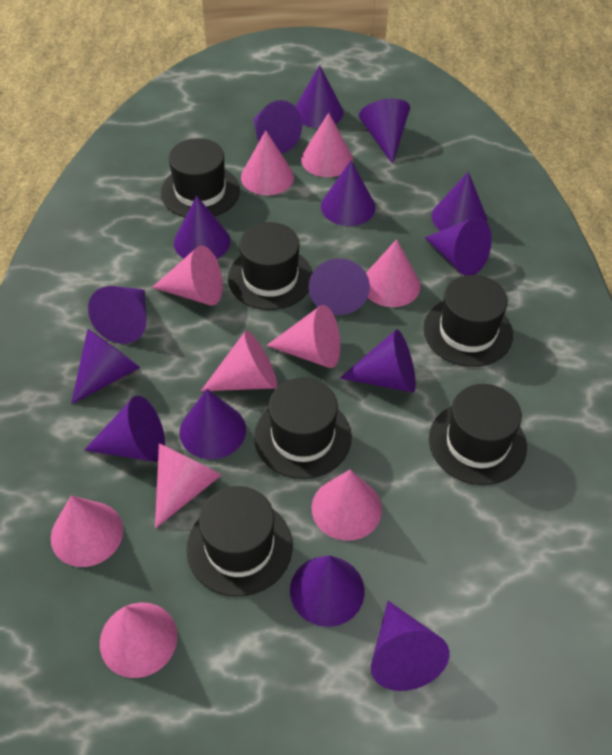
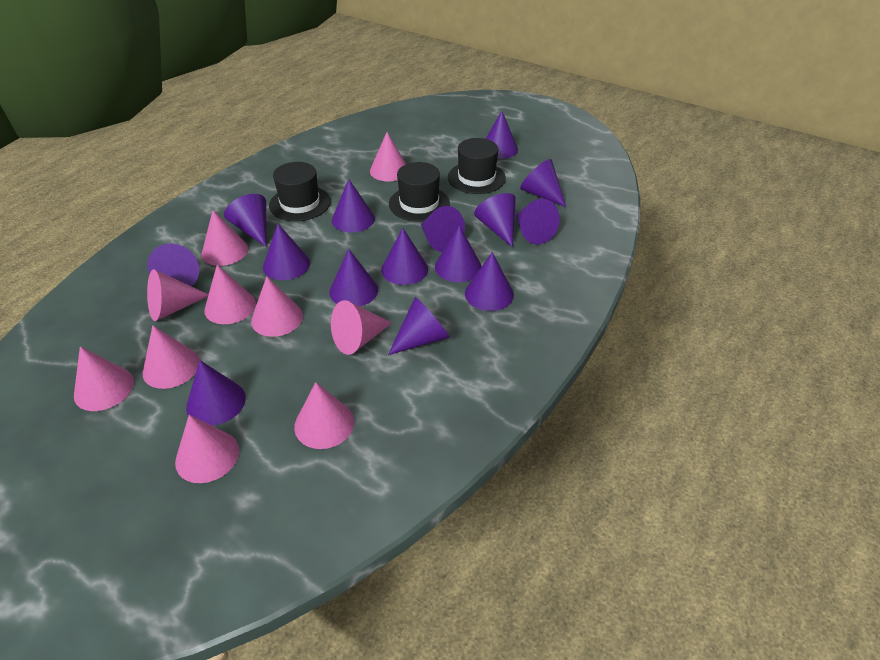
black hat: 6 -> 3

